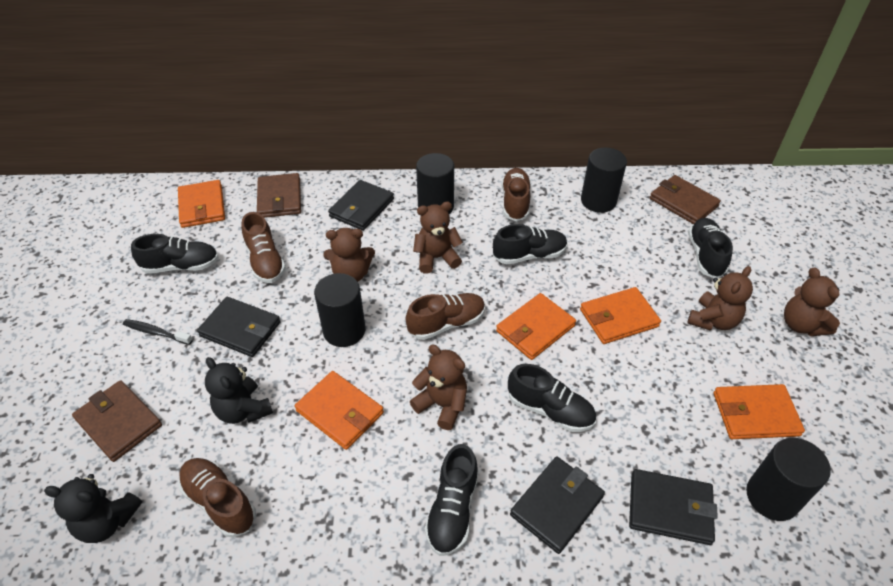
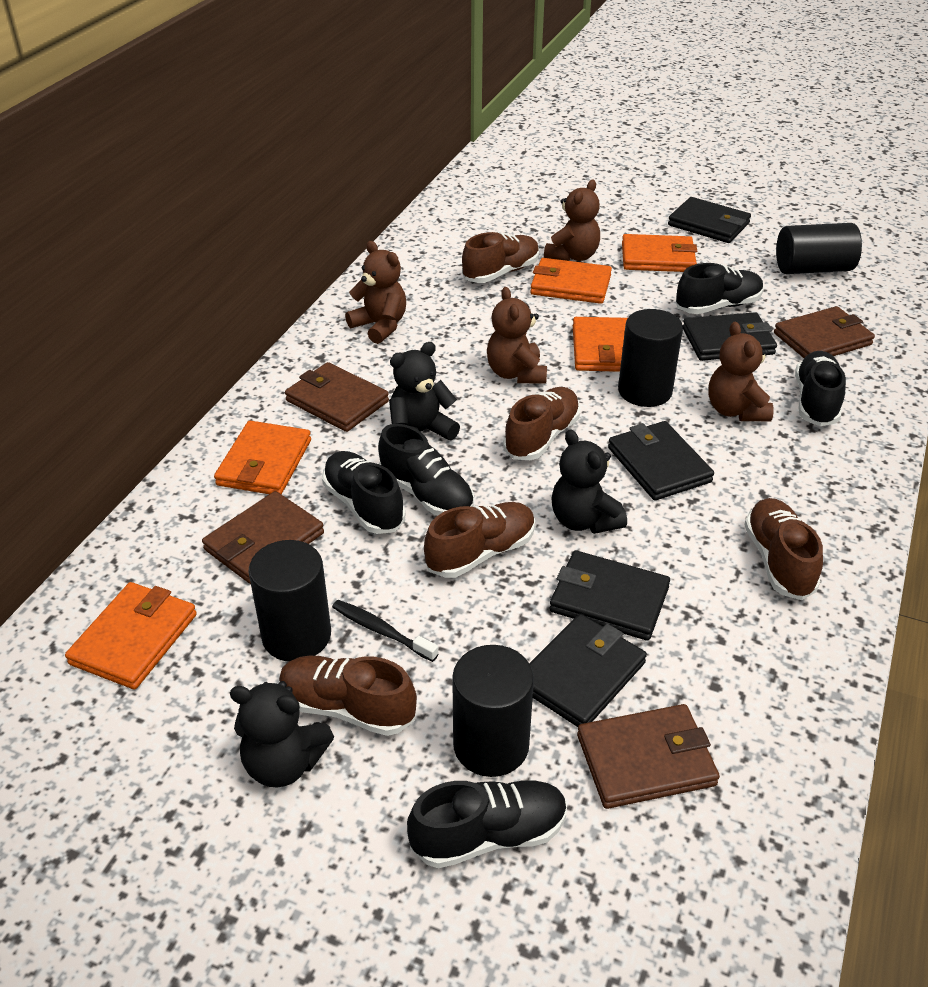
black teddy bear: 2 -> 3
black wallet: 4 -> 5
brown shoe: 4 -> 5
brown teddy bear: 5 -> 4
brown wallet: 3 -> 4

